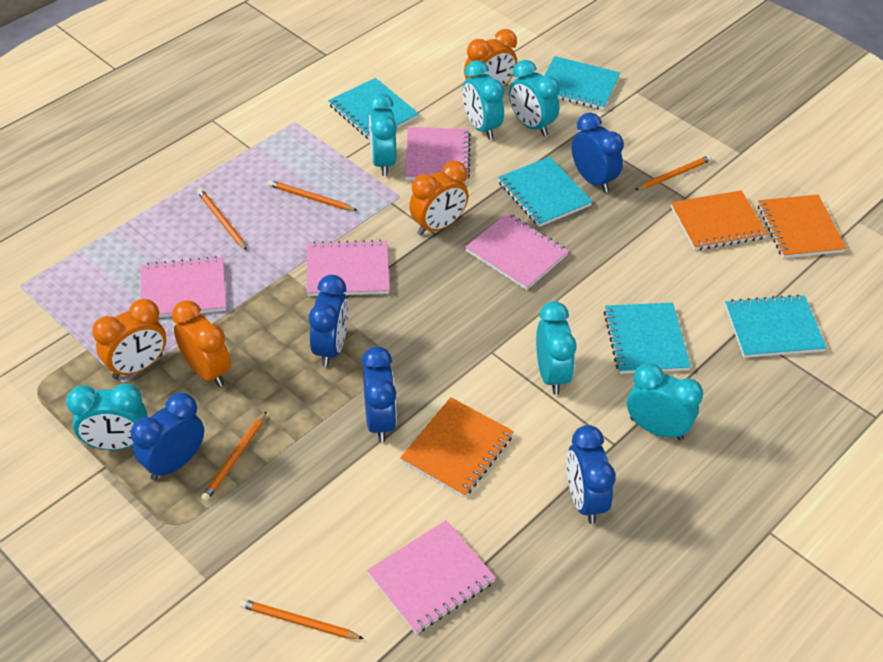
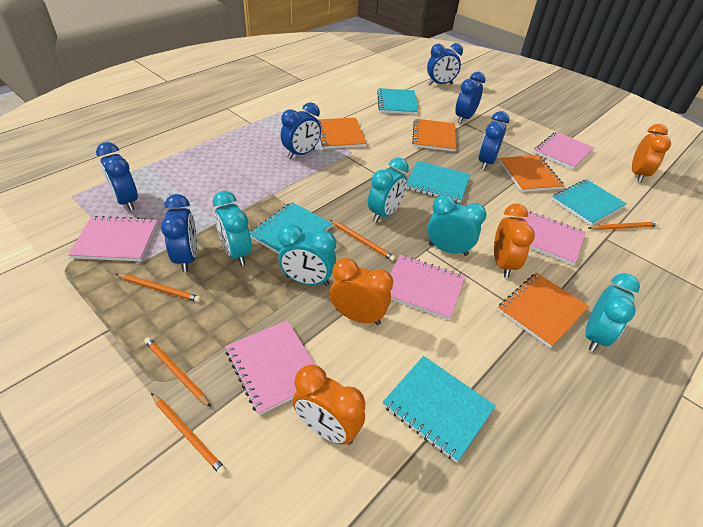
blue clock: 5 -> 6
orange notebook: 3 -> 4
turquoise clock: 6 -> 5

